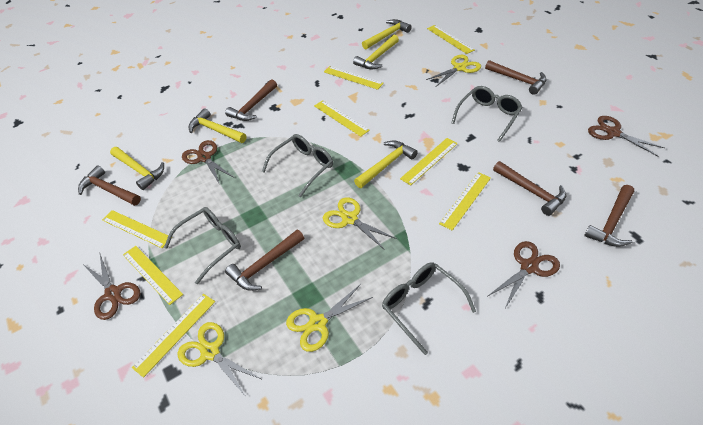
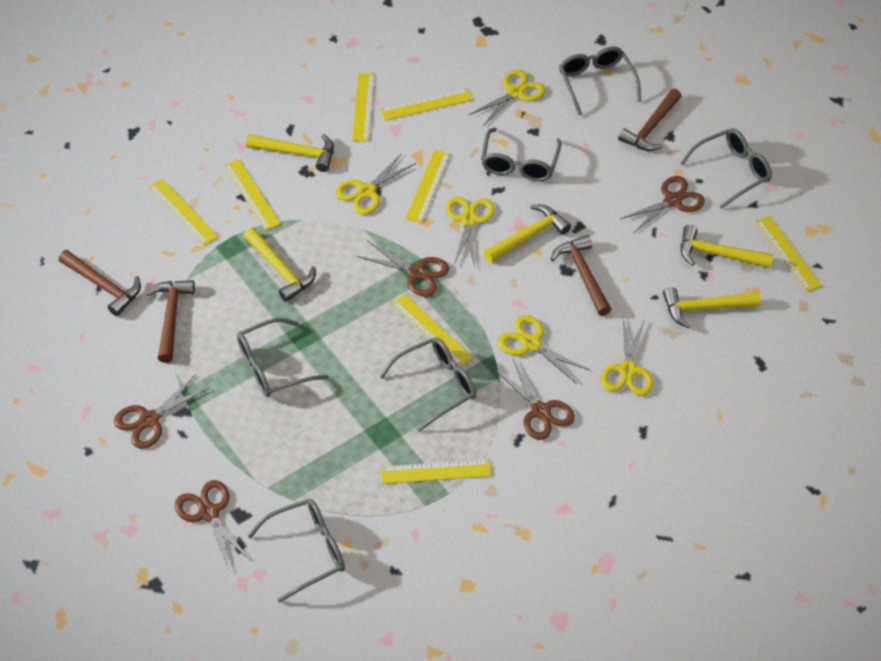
brown hammer: 6 -> 4
brown scissors: 4 -> 5
grey glasses: 4 -> 6
yellow scissors: 4 -> 5

